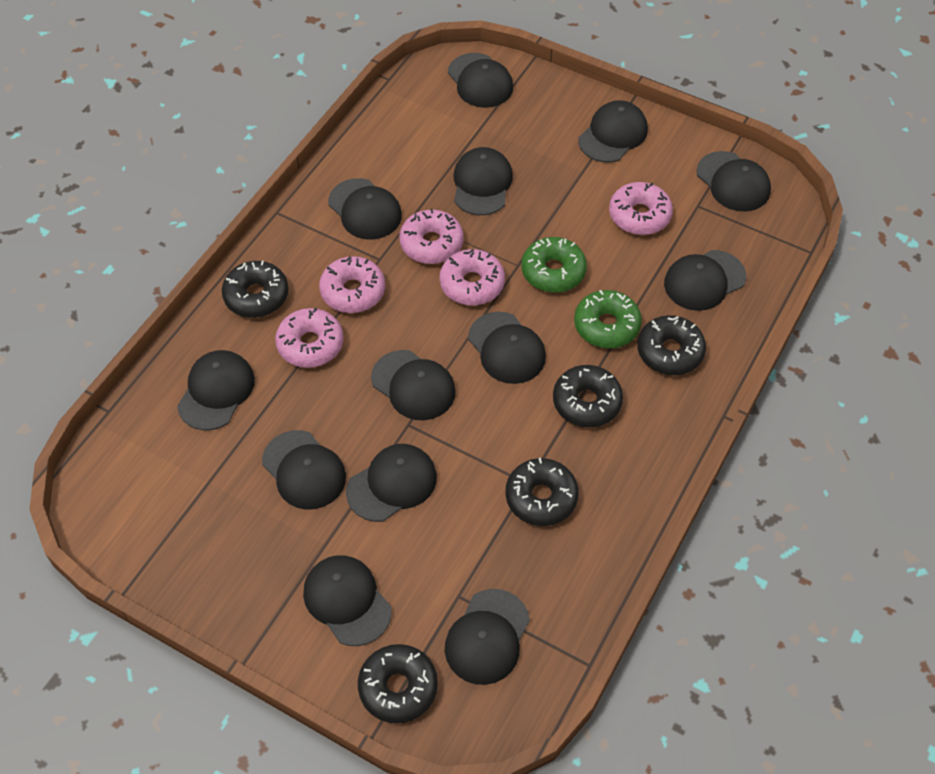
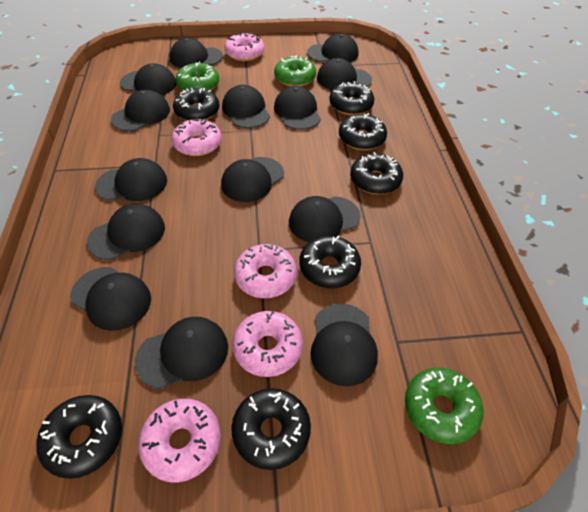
black cap: 13 -> 14
black donut: 5 -> 7
green donut: 2 -> 3

